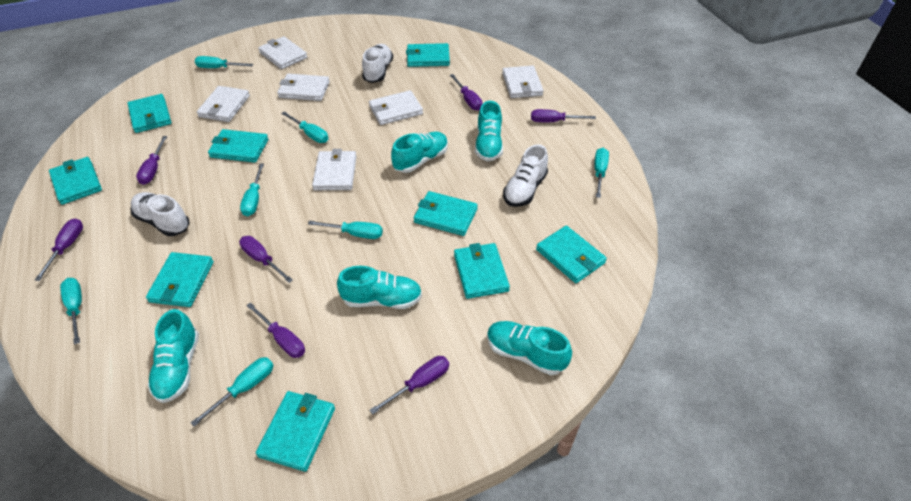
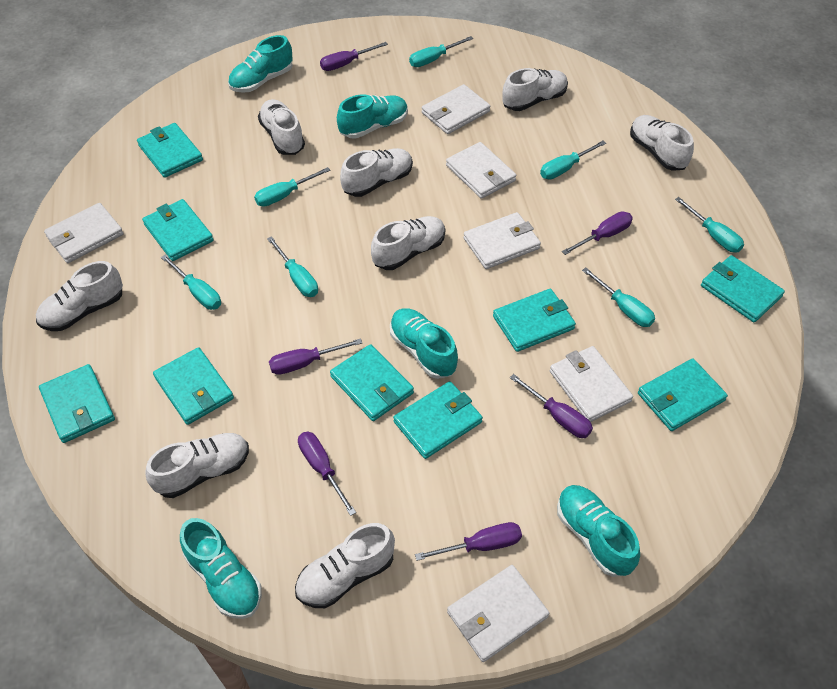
purple screwdriver: 7 -> 6
white shoe: 3 -> 8

